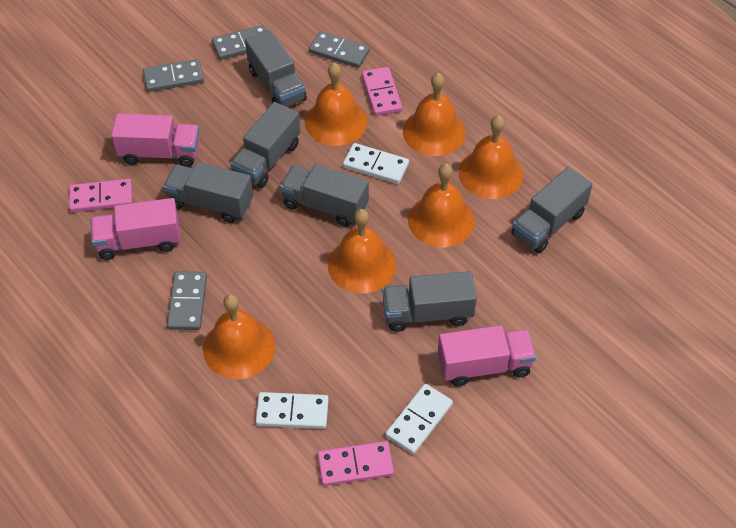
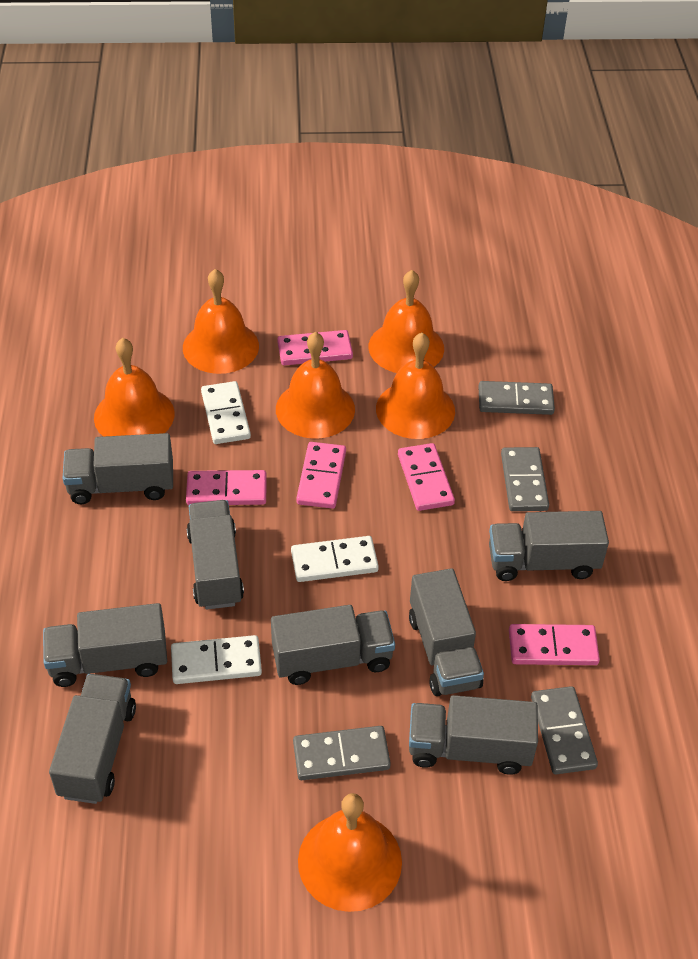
grey truck: 6 -> 8
pink domino: 3 -> 5
pink truck: 3 -> 0

